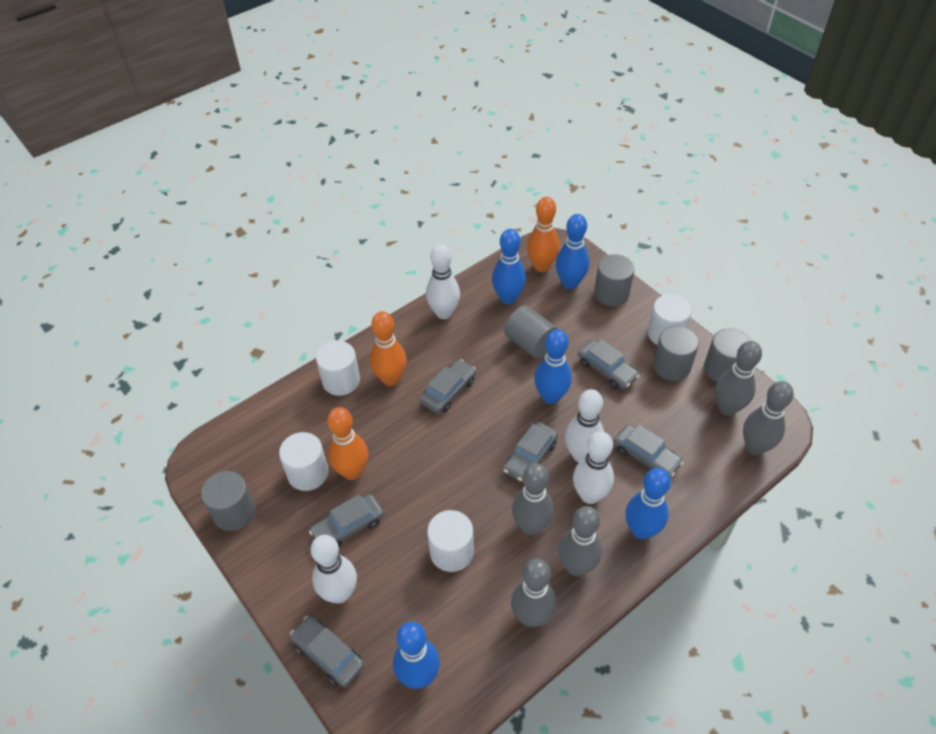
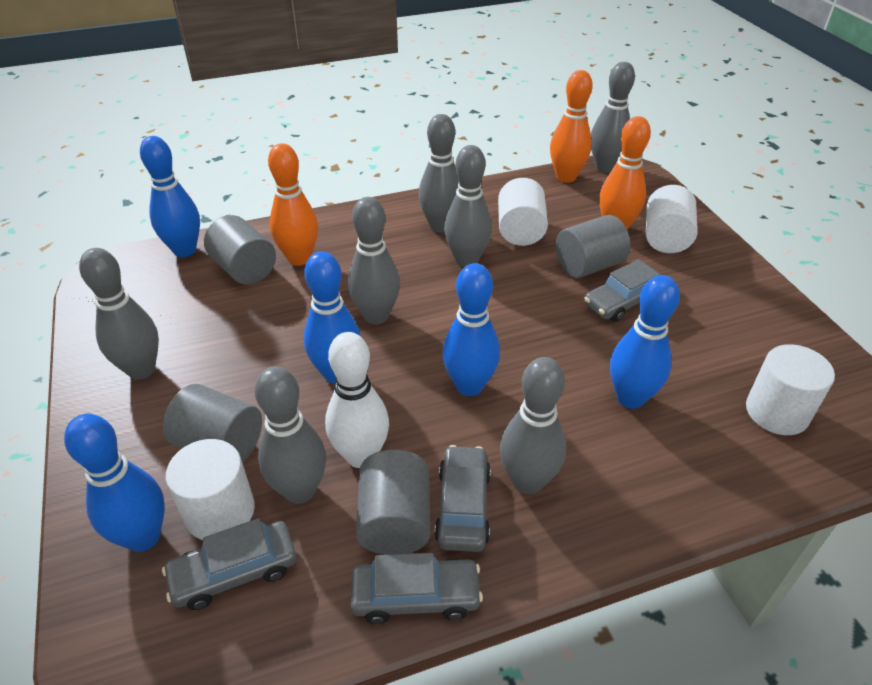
grey bowling pin: 5 -> 7
grey car: 6 -> 4
grey cylinder: 5 -> 4
white bowling pin: 4 -> 1

